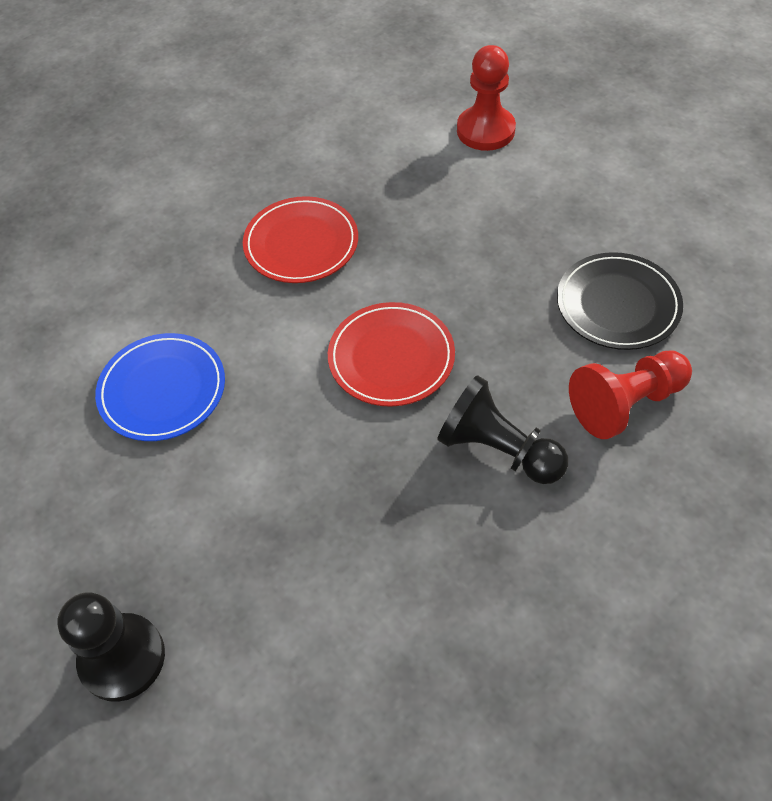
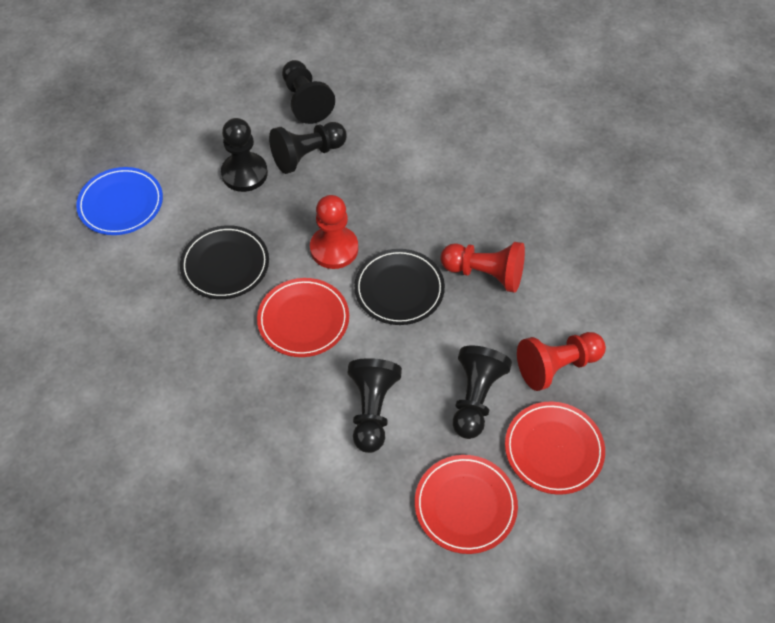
black pawn: 2 -> 5
black plate: 1 -> 2
red pawn: 2 -> 3
red plate: 2 -> 3

